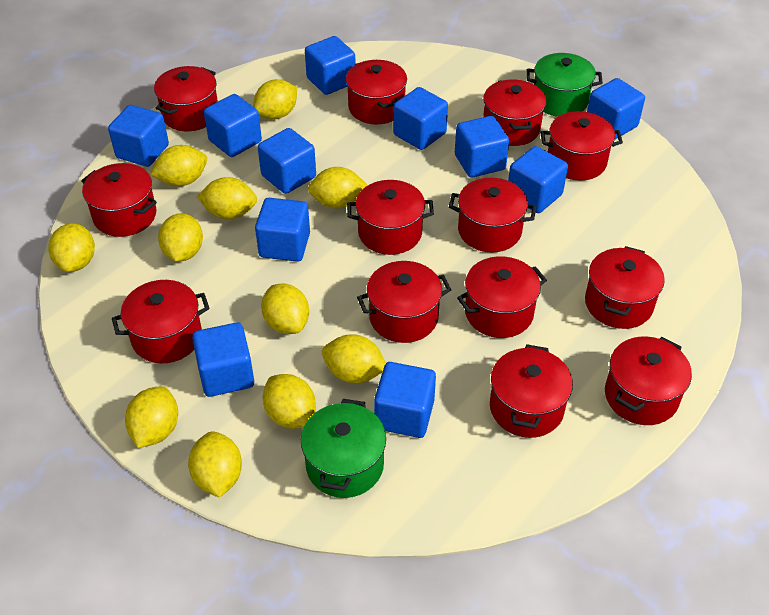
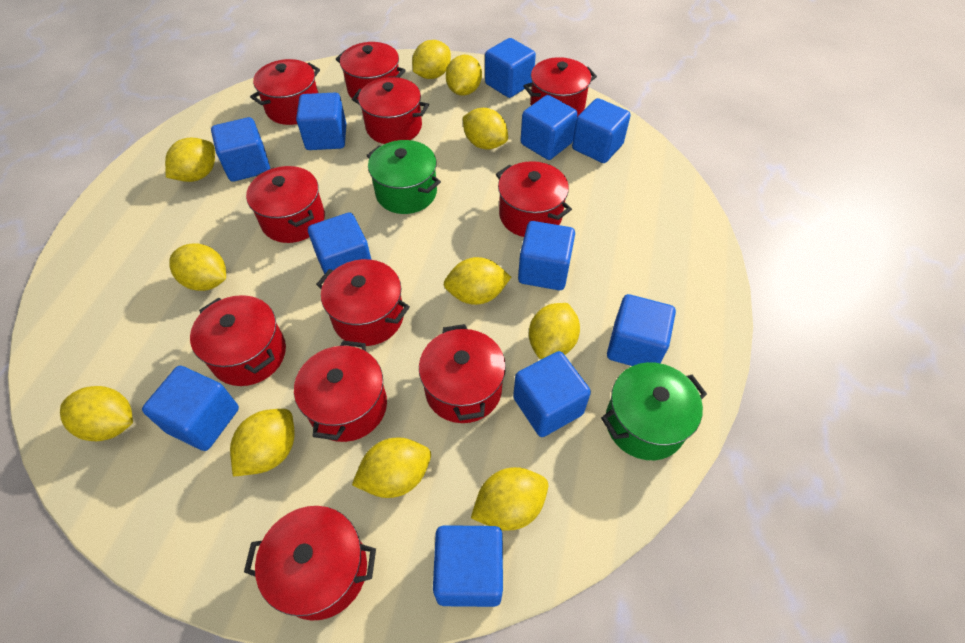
red pot: 13 -> 11

